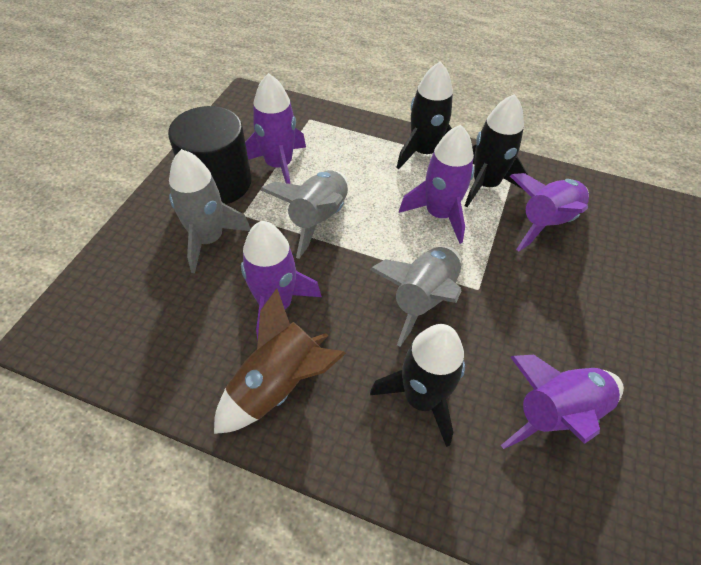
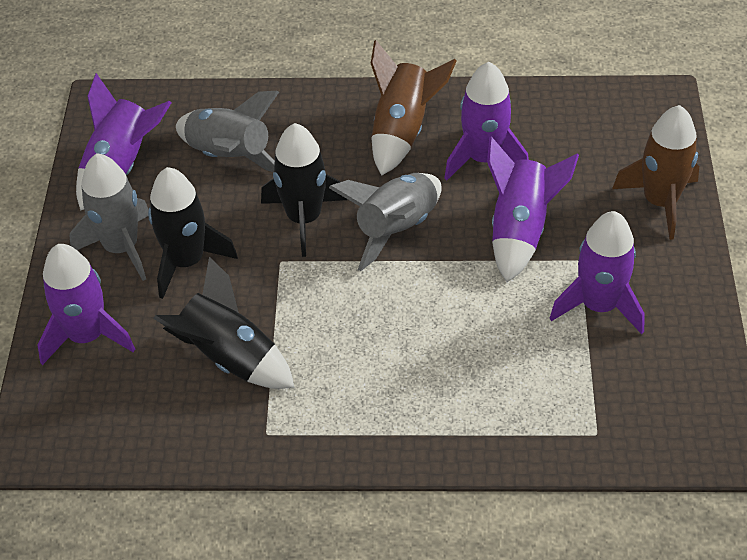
black cylinder: 1 -> 0
brown rocket: 1 -> 2

